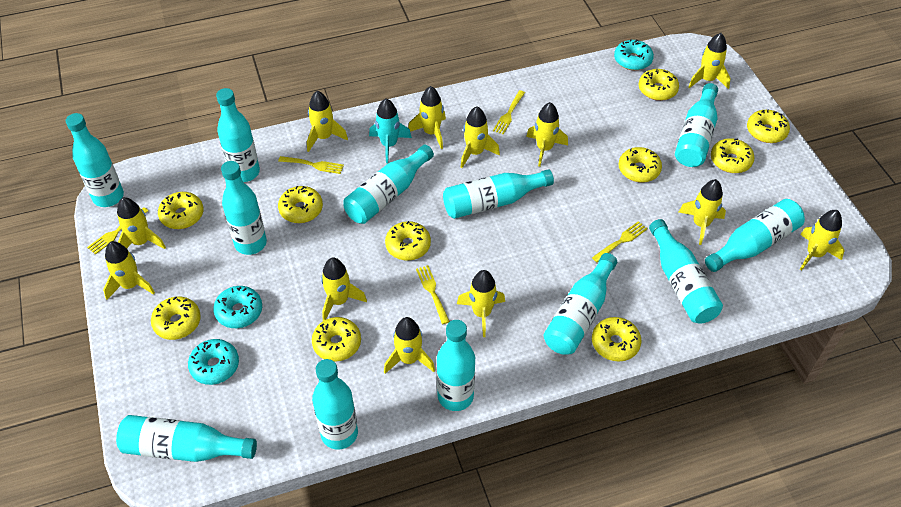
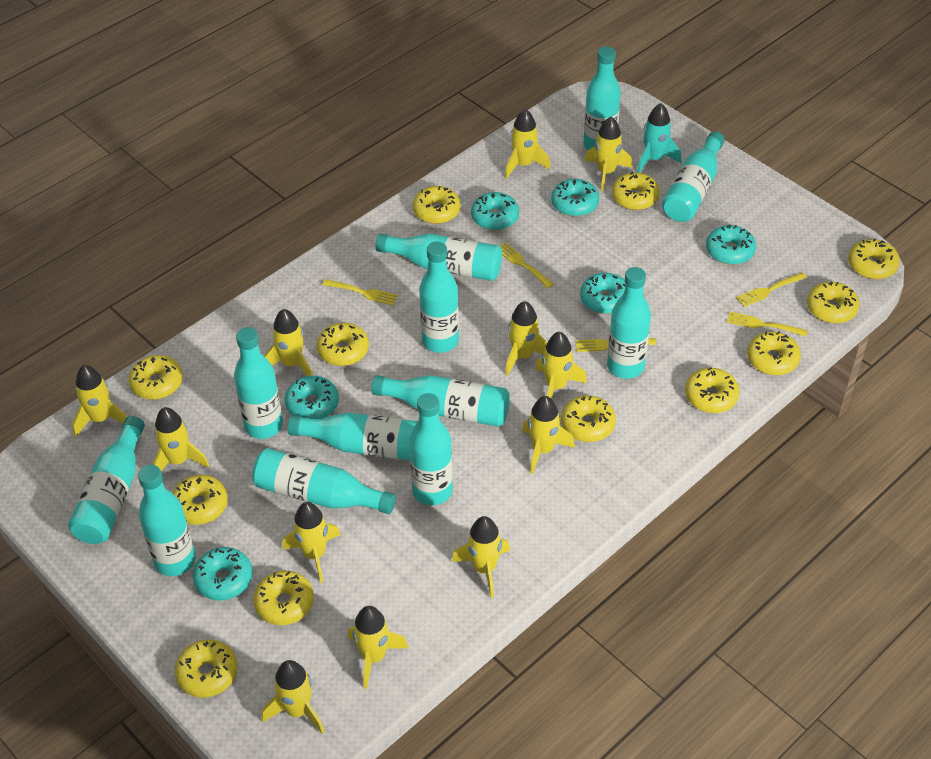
turquoise donut: 3 -> 6
yellow donut: 10 -> 12

